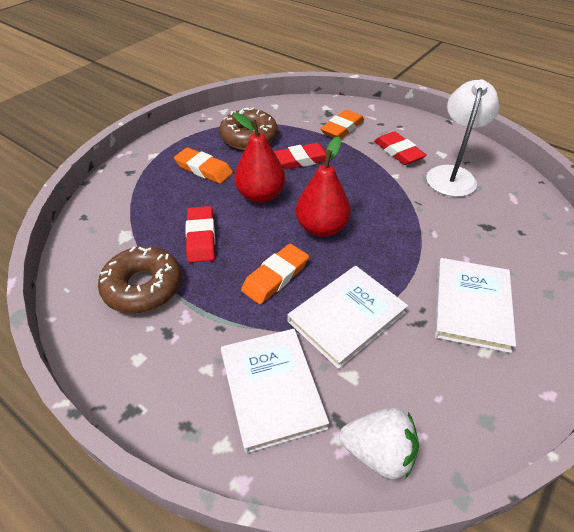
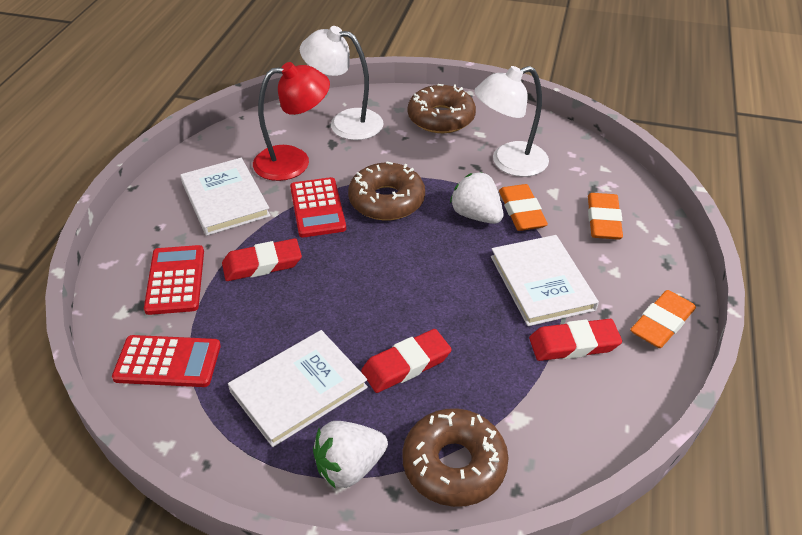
brown donut: 2 -> 3
red calculator: 0 -> 3
red lamp: 0 -> 1
red pear: 2 -> 0
white lamp: 1 -> 2
white strawberry: 1 -> 2

